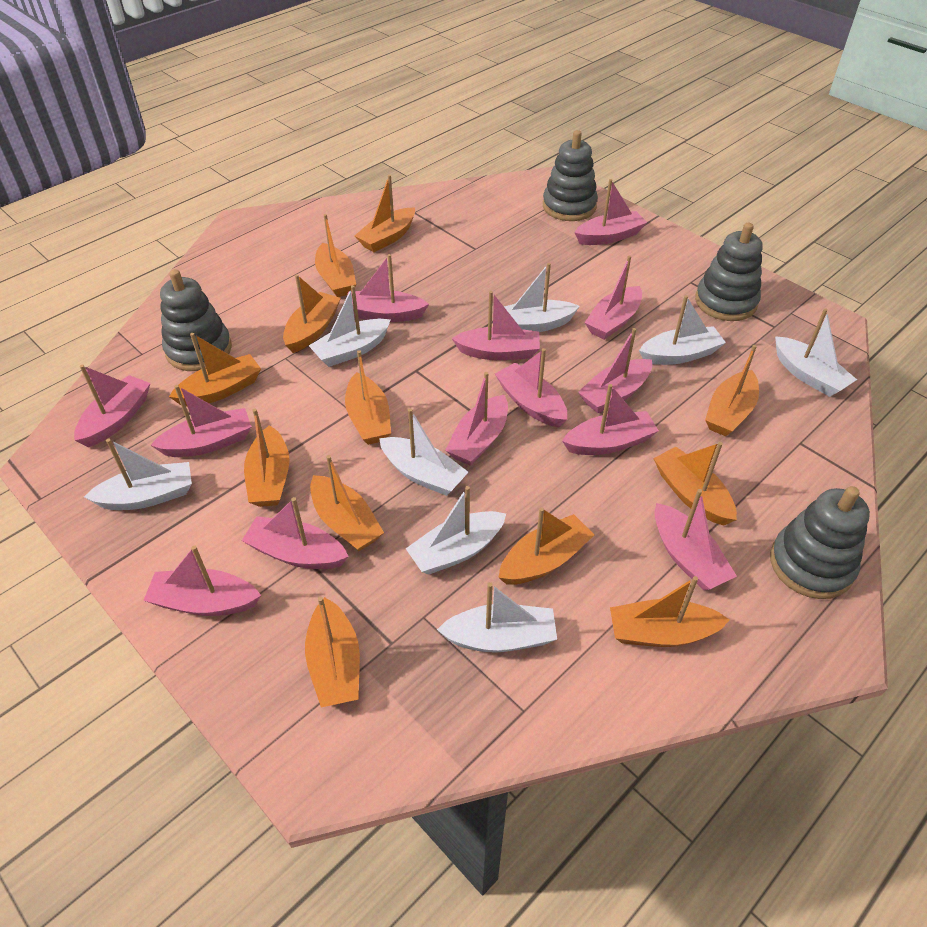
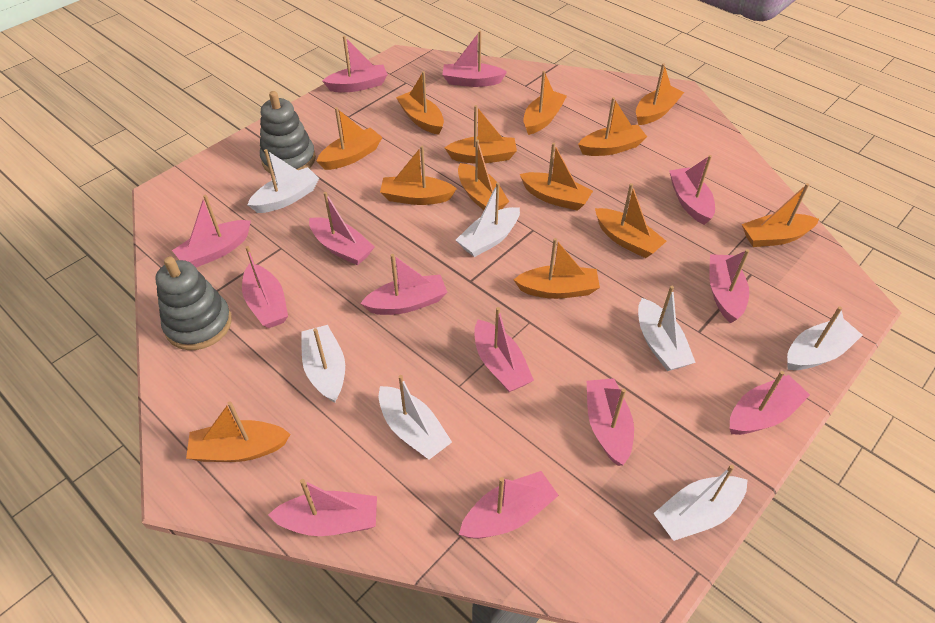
grey stacking toy: 4 -> 2
orange boat: 12 -> 13
white boat: 8 -> 7

